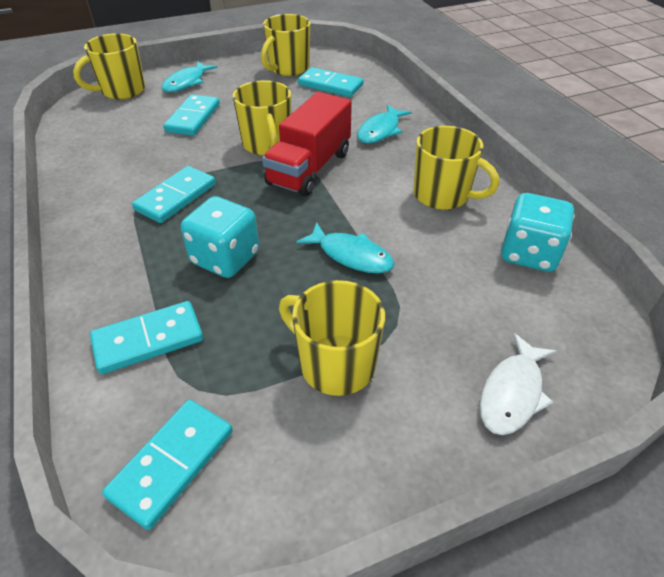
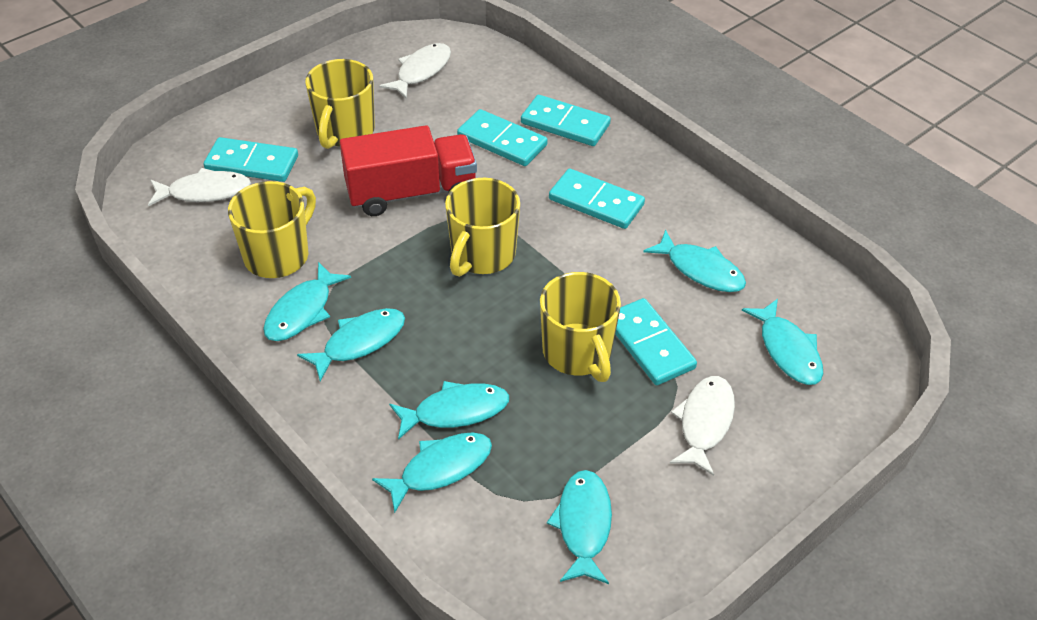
turquoise dice: 2 -> 0
turquoise fish: 3 -> 7
white fish: 1 -> 3
yellow mug: 5 -> 4

